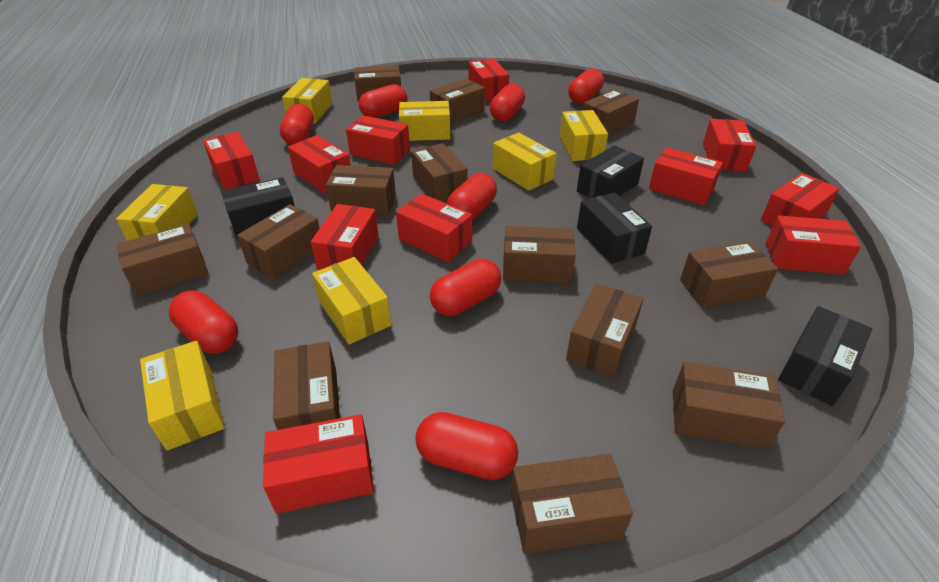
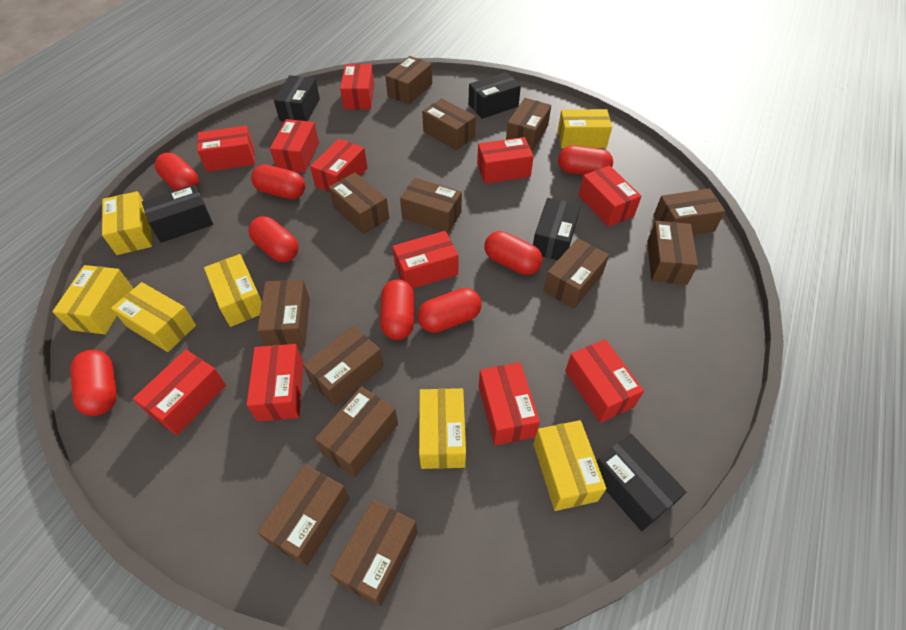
black box: 4 -> 5

